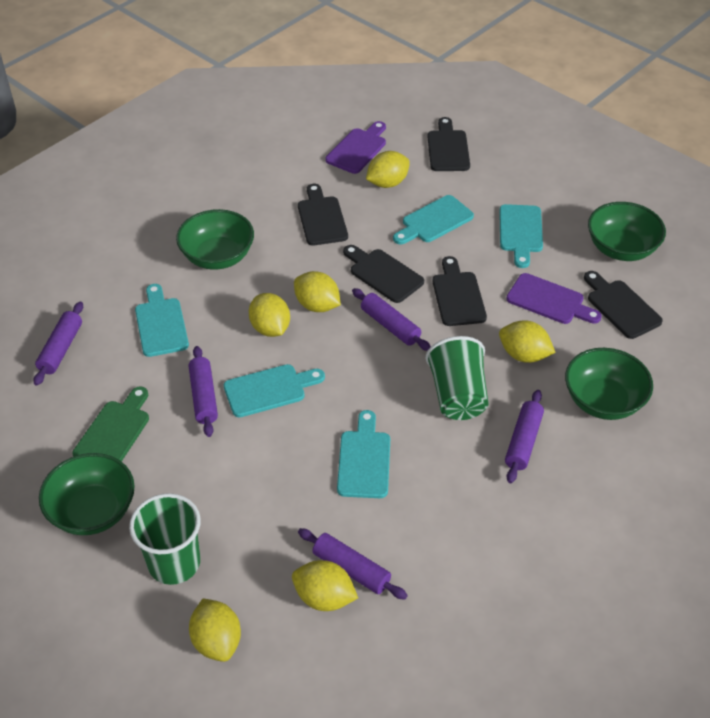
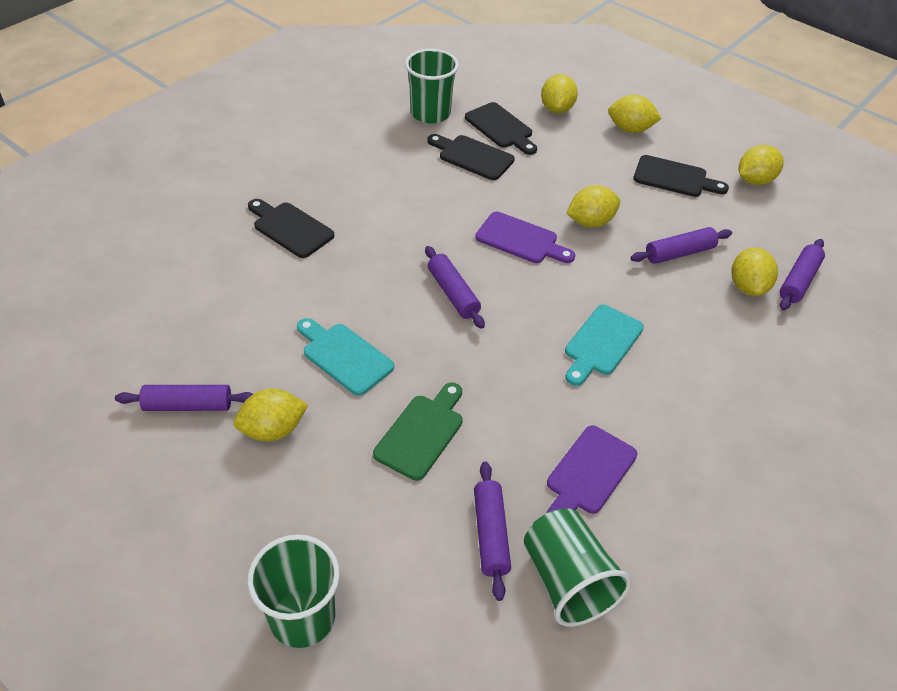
black cutting board: 5 -> 4
green bowl: 4 -> 0
green cup: 2 -> 3
turquoise cutting board: 5 -> 2

